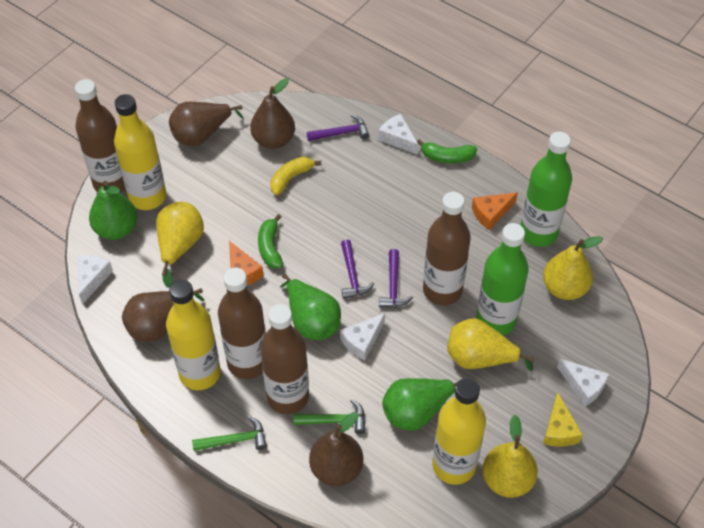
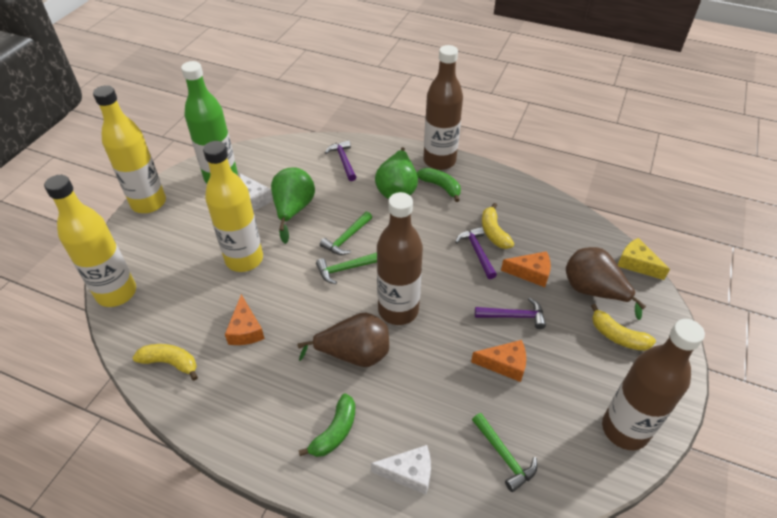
brown bottle: 4 -> 3
brown pear: 4 -> 2
green bottle: 2 -> 1
green hammer: 2 -> 3
green pear: 3 -> 2
orange cheese: 2 -> 3
white cheese: 4 -> 2
yellow banana: 1 -> 3
yellow pear: 4 -> 0

